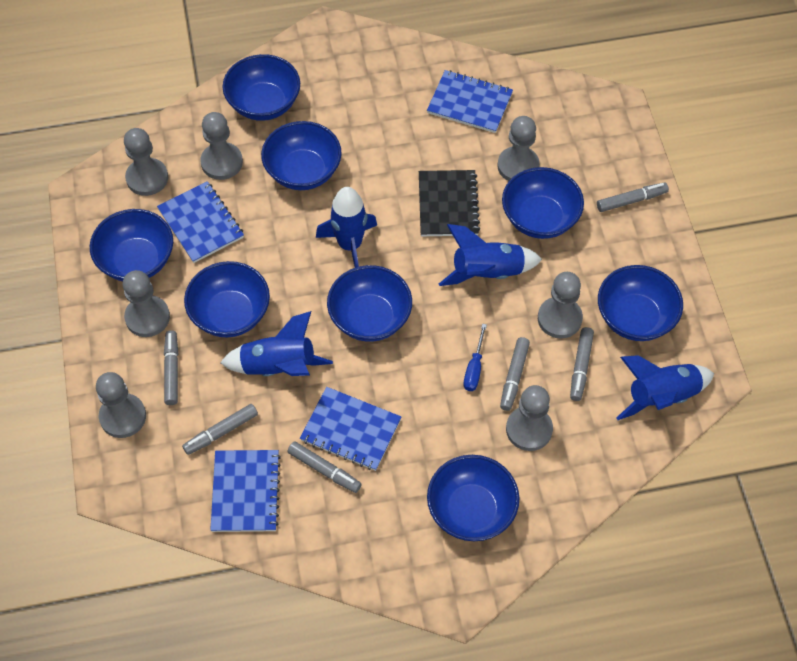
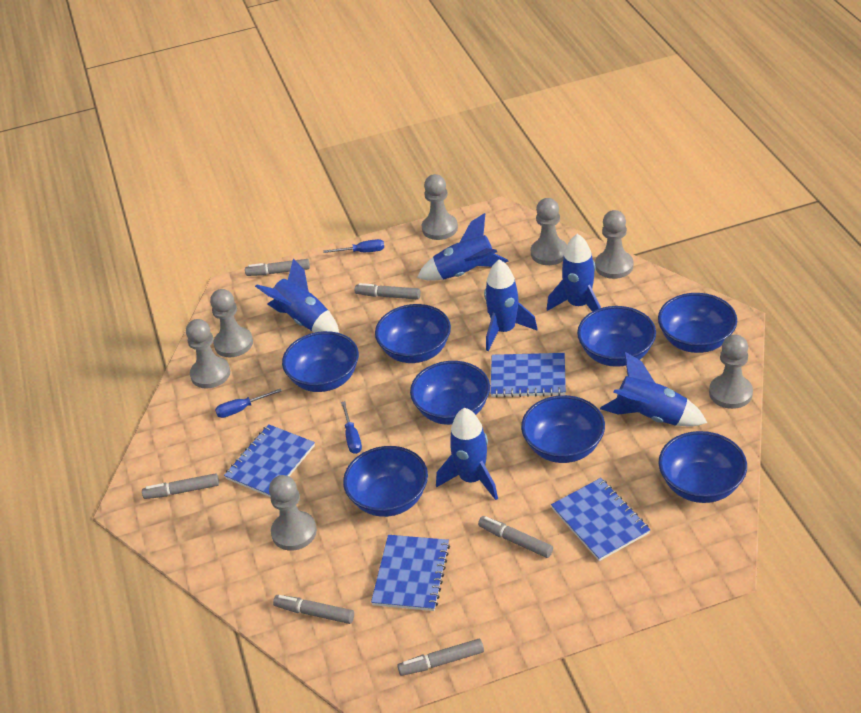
black notebook: 1 -> 0
blue rocket: 4 -> 6
blue screwdriver: 1 -> 3

